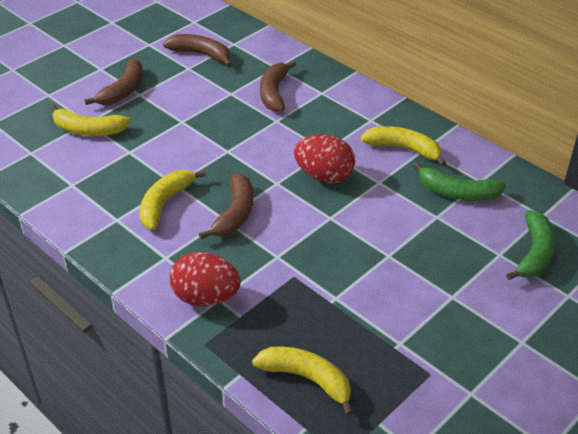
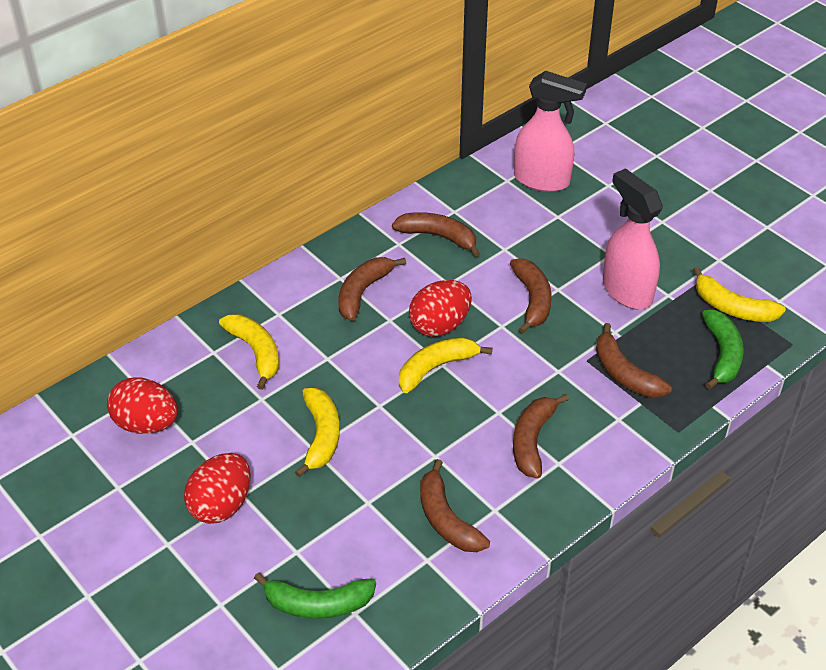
brown banana: 4 -> 6
pink spray bottle: 0 -> 2
red egg: 2 -> 3

